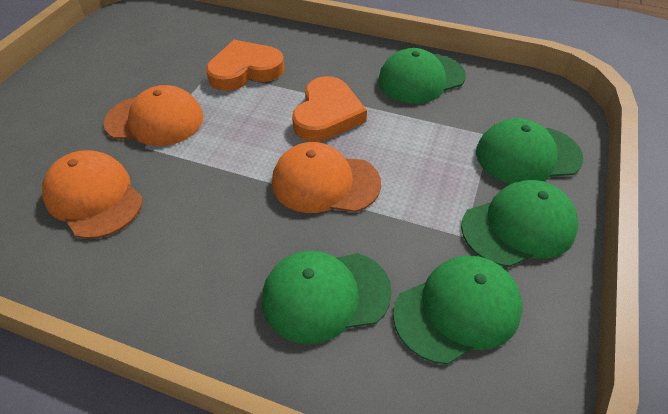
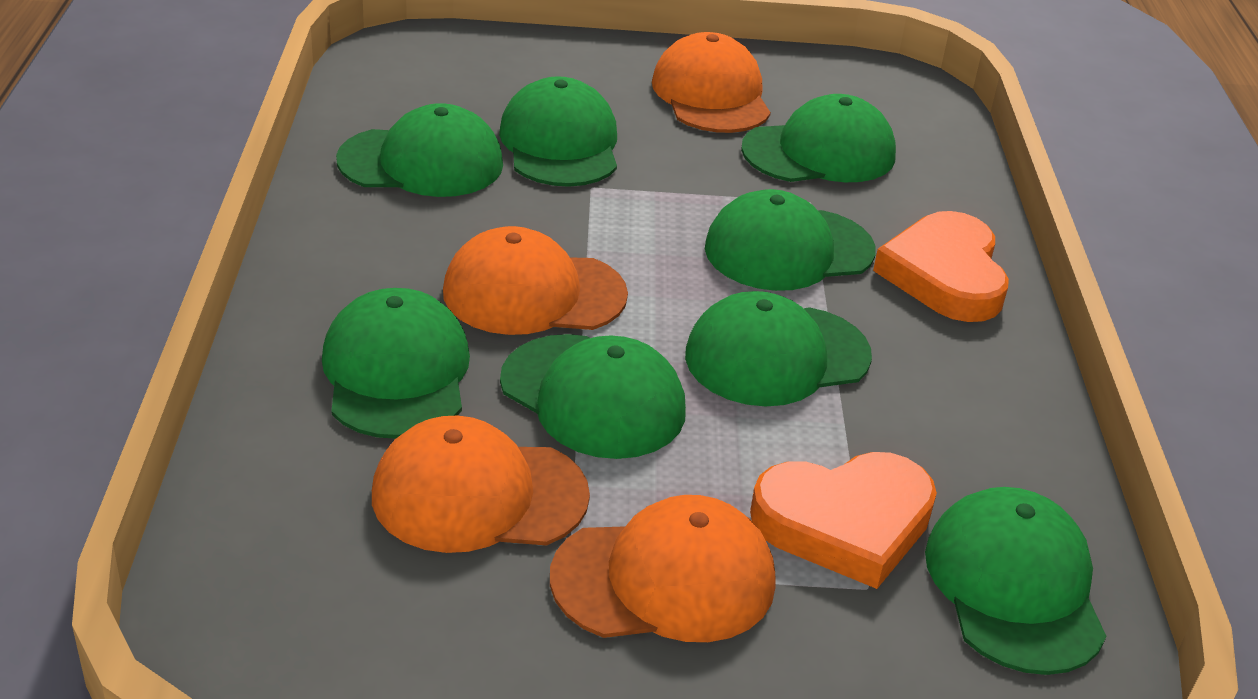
green cap: 5 -> 8
orange cap: 3 -> 4

